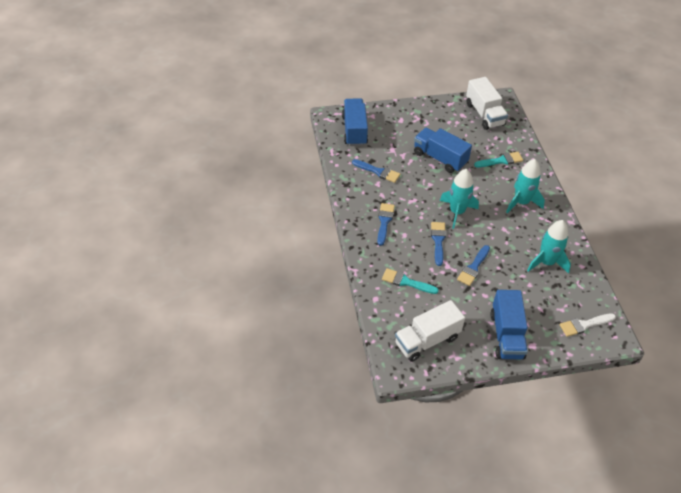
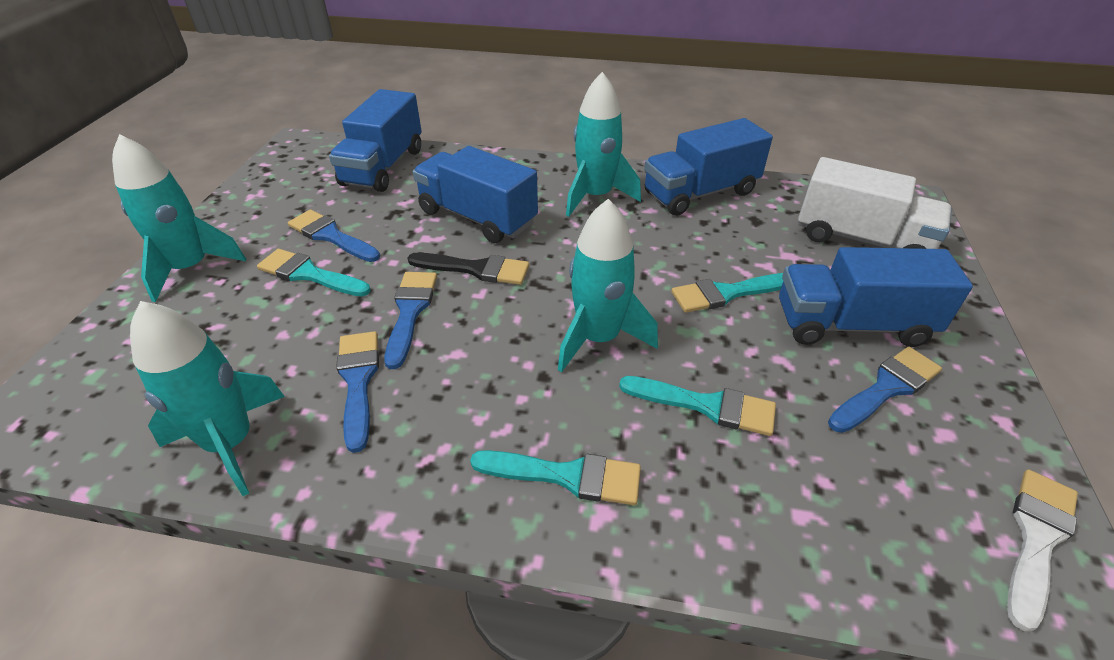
black brush: 0 -> 1
blue truck: 3 -> 4
turquoise brush: 2 -> 4
turquoise rocket: 3 -> 4
white truck: 2 -> 1

